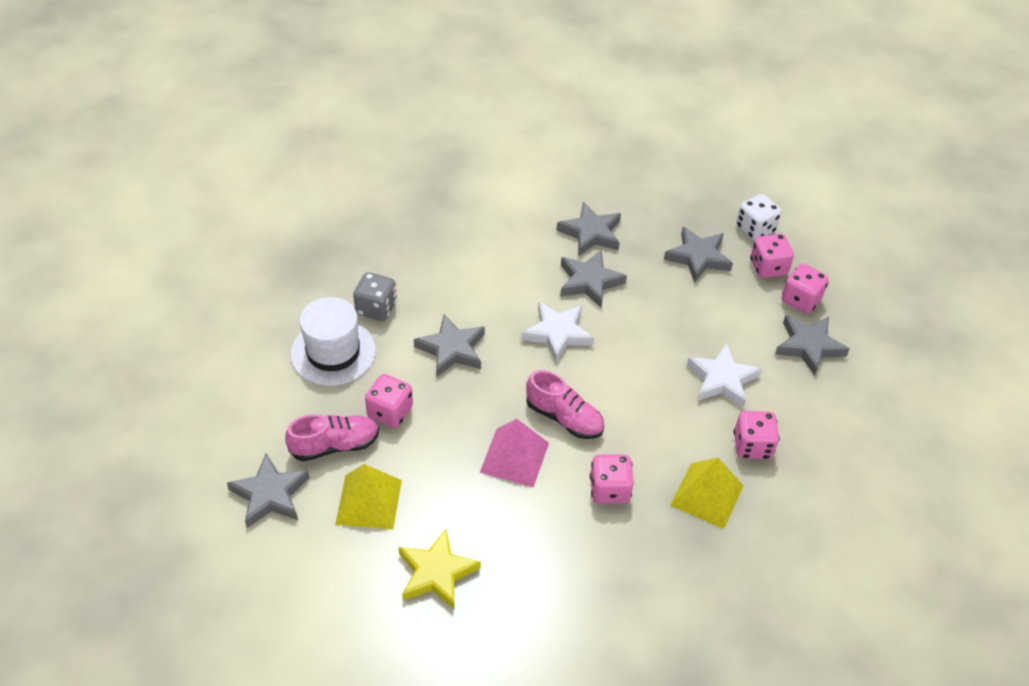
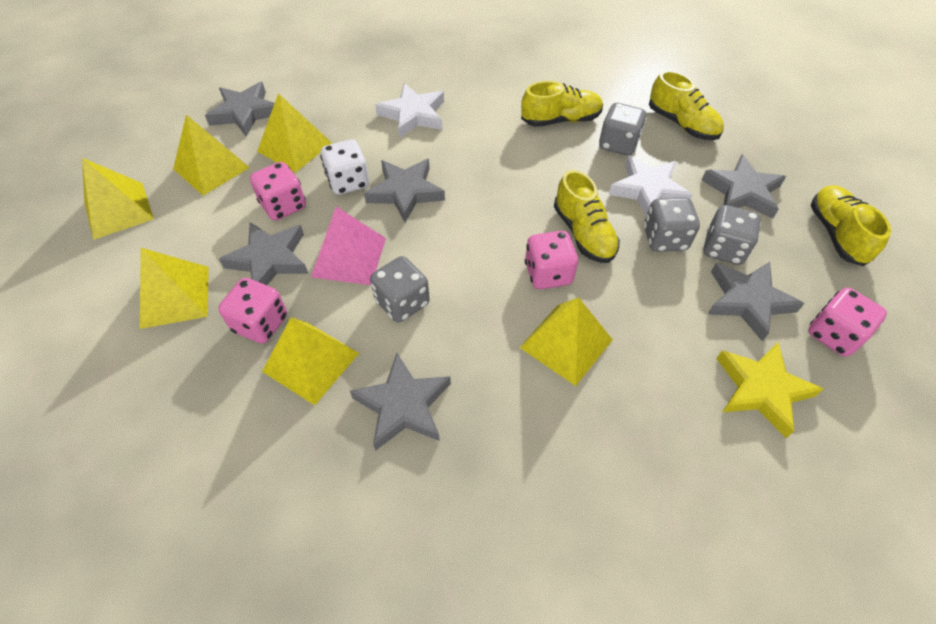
grey dice: 1 -> 4
pink dice: 5 -> 4
pink shoe: 2 -> 0
white hat: 1 -> 0
yellow pyramid: 2 -> 6
yellow shoe: 0 -> 4

